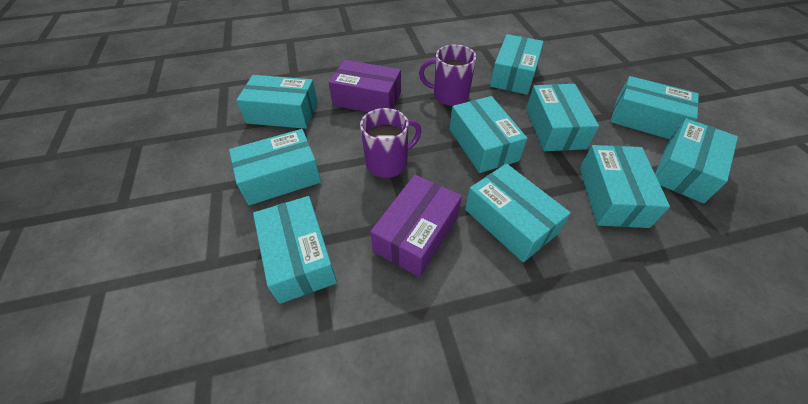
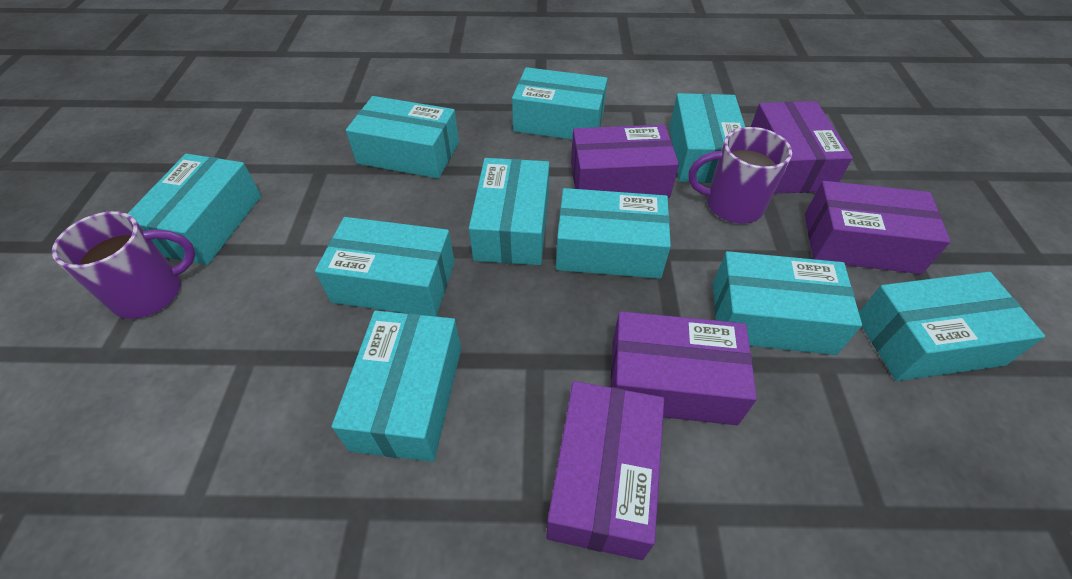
purple box: 2 -> 5

